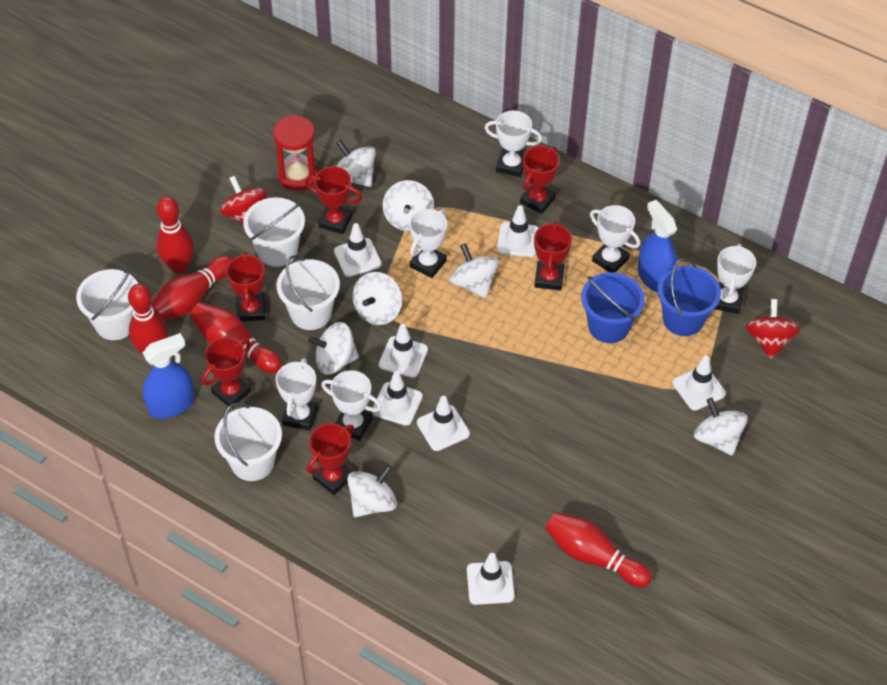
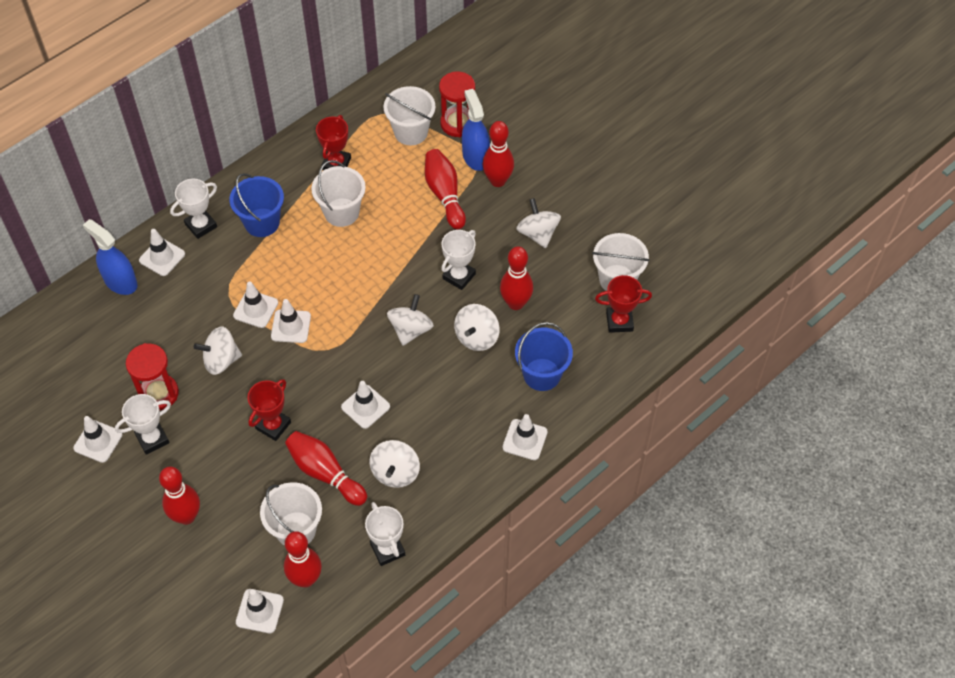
red bowling pin: 5 -> 6
red hourglass: 1 -> 2
red spinning top: 2 -> 0
red trophy: 6 -> 3
white spinning top: 7 -> 5
white trophy: 6 -> 4

